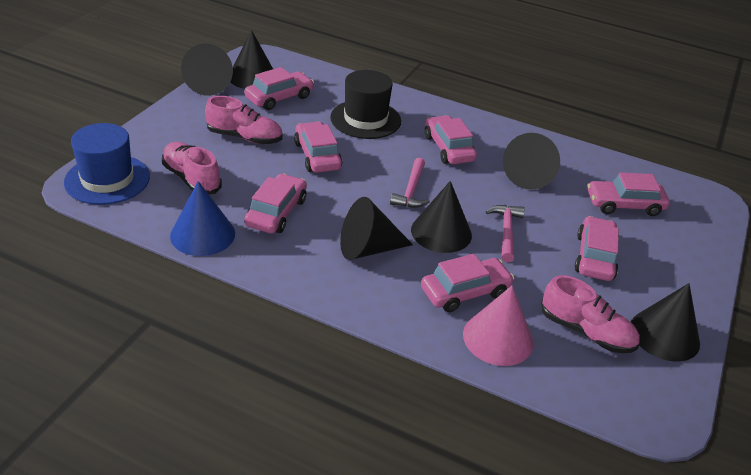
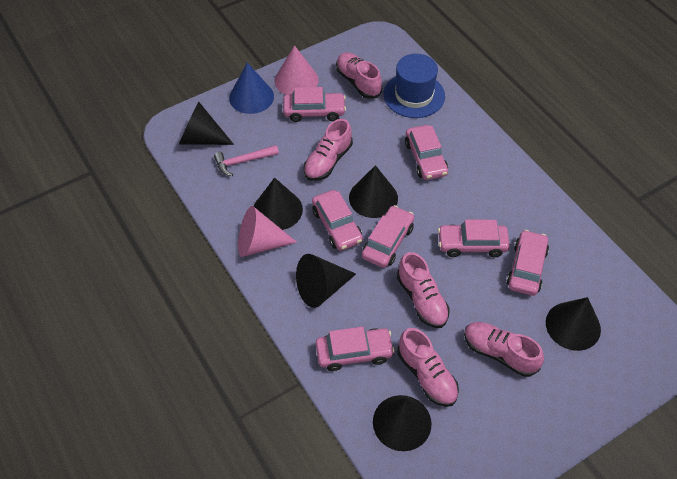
black hat: 1 -> 0
pink cone: 1 -> 2
pink hammer: 2 -> 1
pink shoe: 3 -> 5

